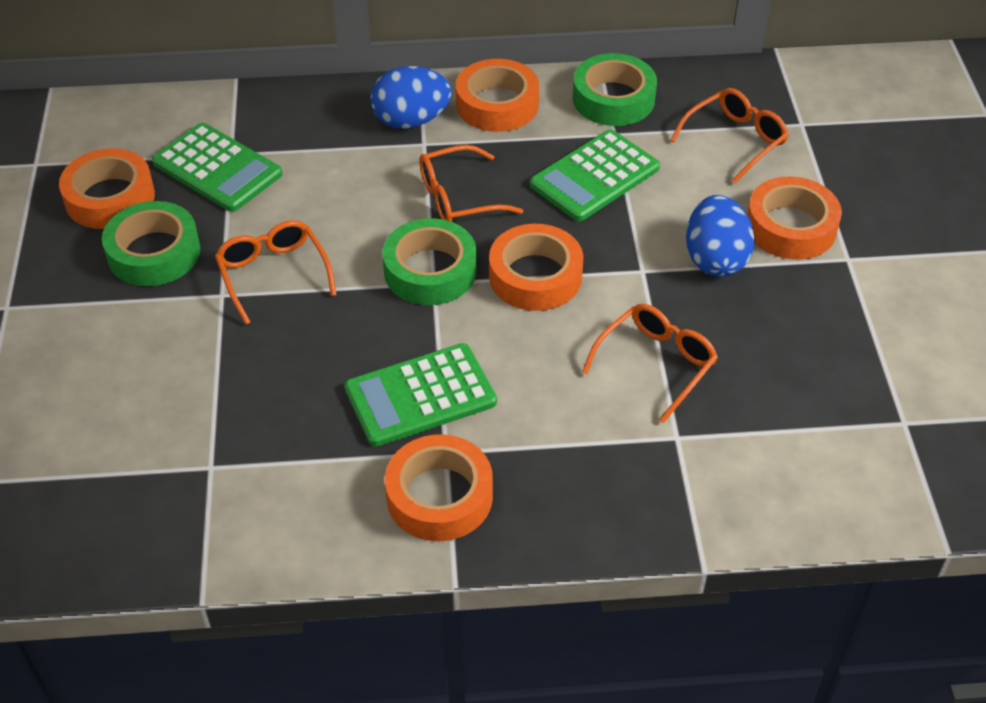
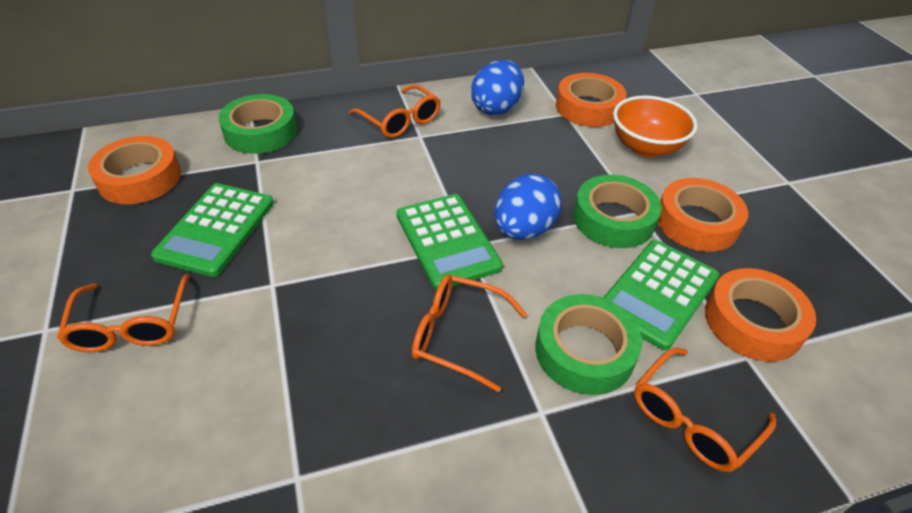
orange bowl: 0 -> 1
orange tape: 5 -> 4

